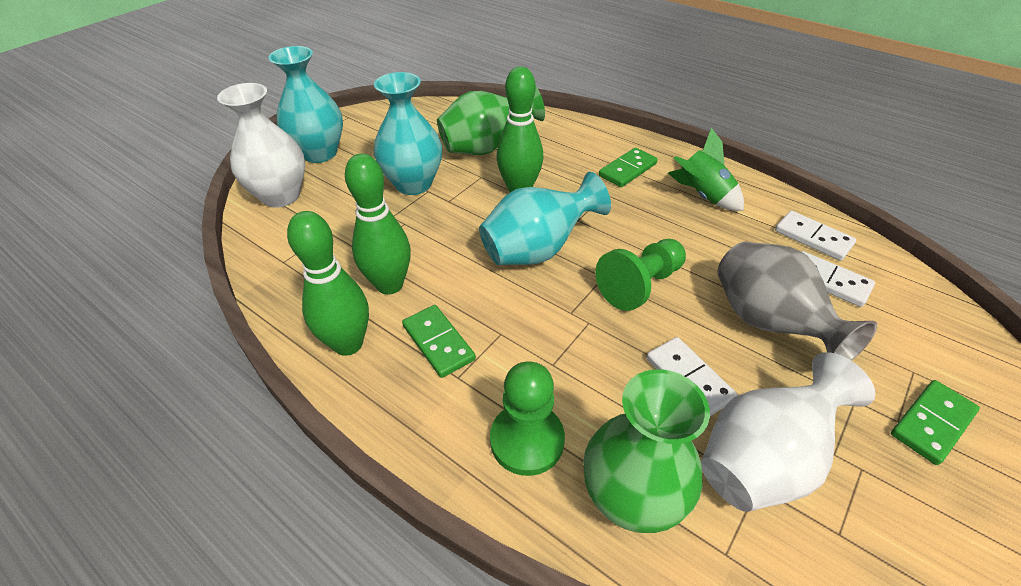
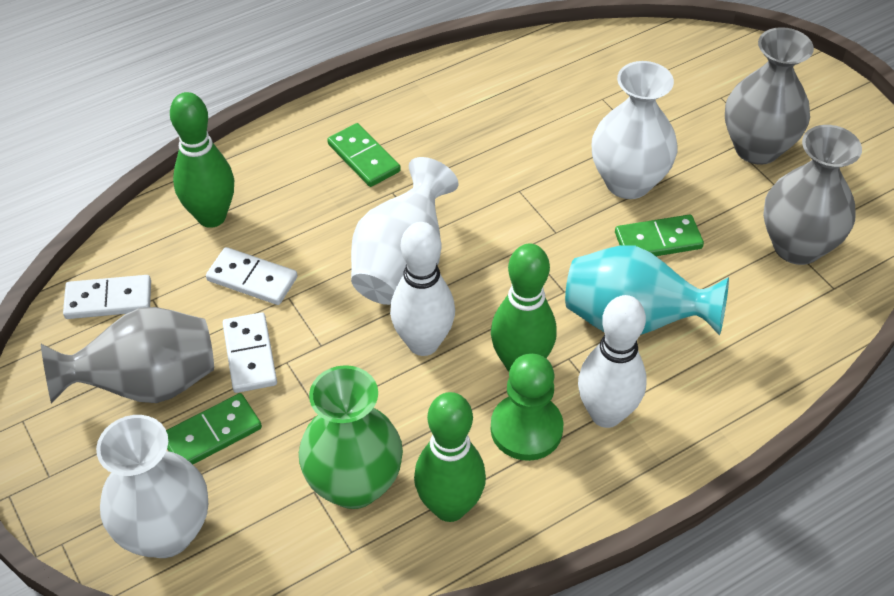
green pawn: 2 -> 1
green rocket: 1 -> 0
green vase: 2 -> 1
grey vase: 1 -> 3
turquoise vase: 3 -> 1
white bowling pin: 0 -> 2
white vase: 2 -> 3

